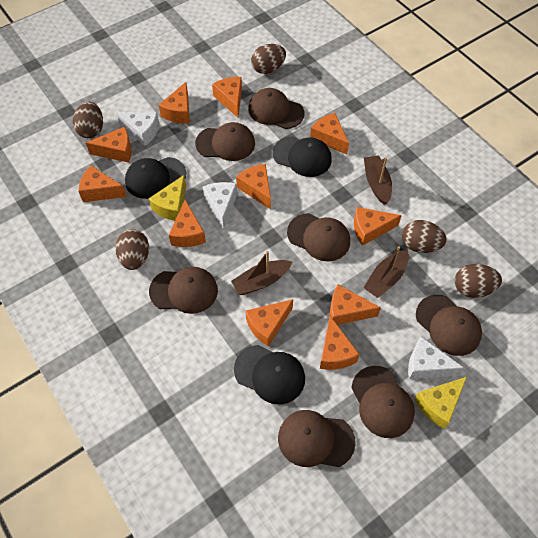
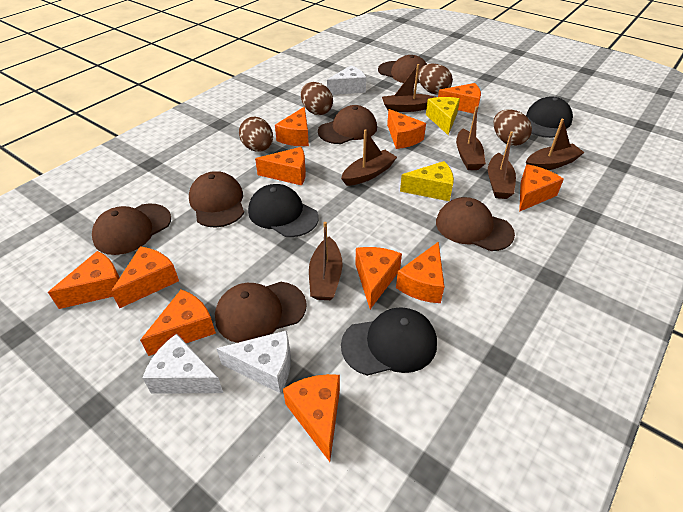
brown boat: 3 -> 6
brown cap: 7 -> 6
brown egg: 5 -> 4

